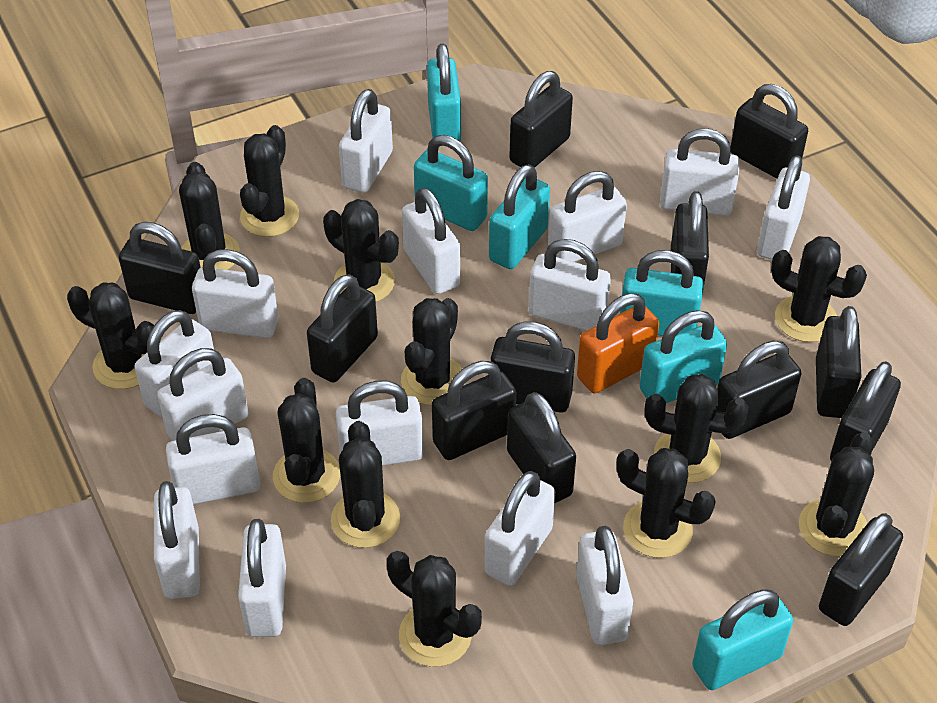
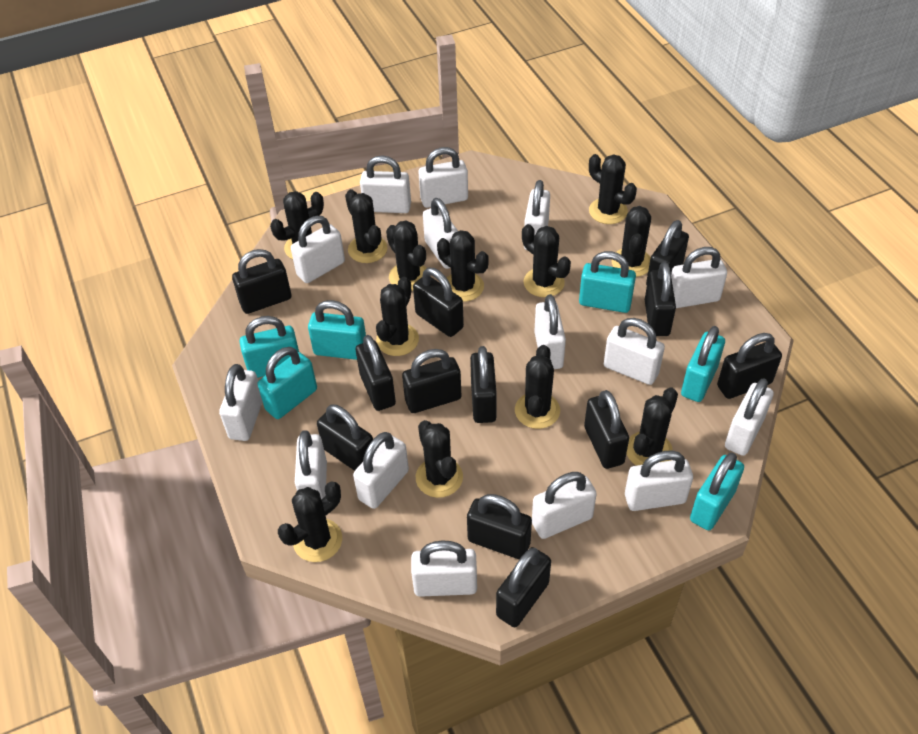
orange padlock: 1 -> 0

